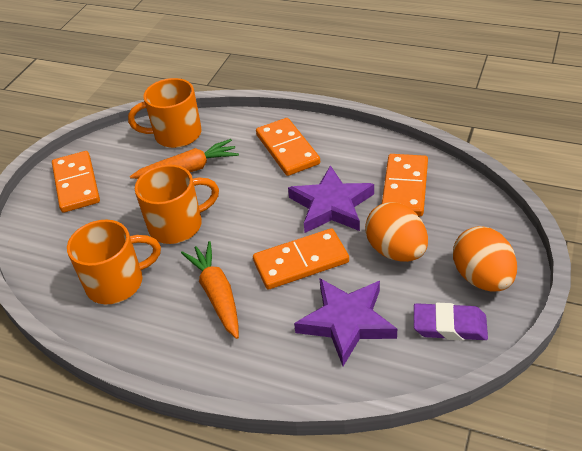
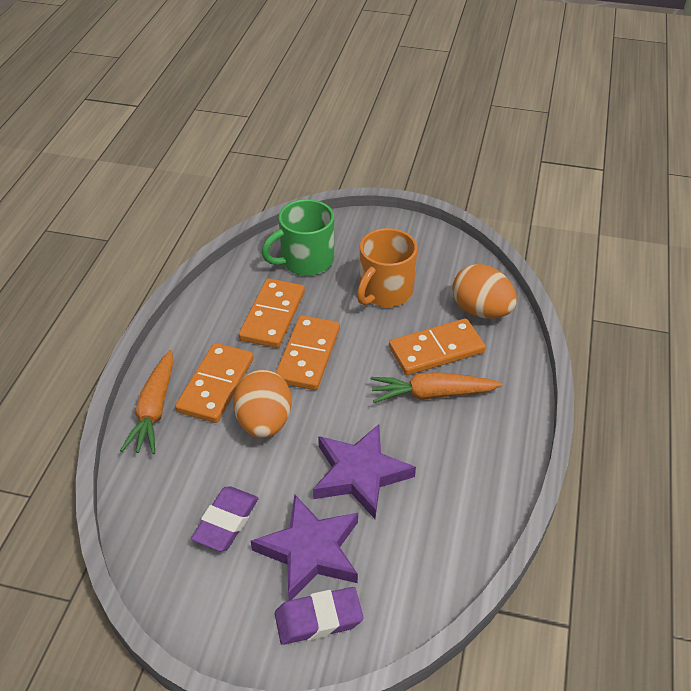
green mug: 0 -> 1
orange mug: 3 -> 1
purple eraser: 1 -> 2

